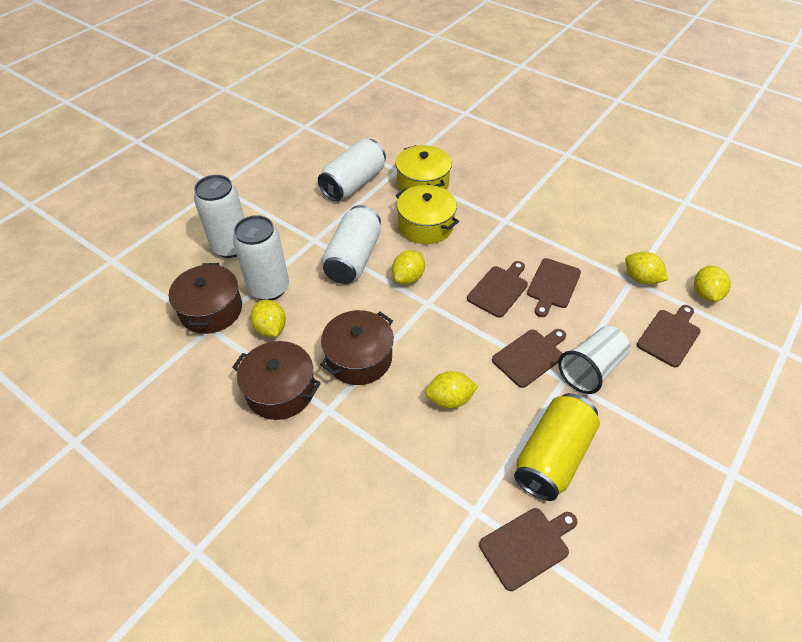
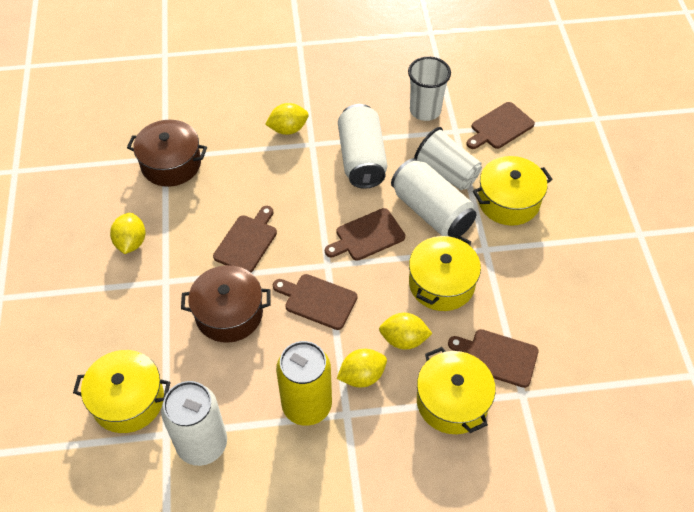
brown pot: 3 -> 2
white can: 4 -> 3
white cup: 1 -> 2
yellow lemon: 5 -> 4
yellow pot: 2 -> 4

